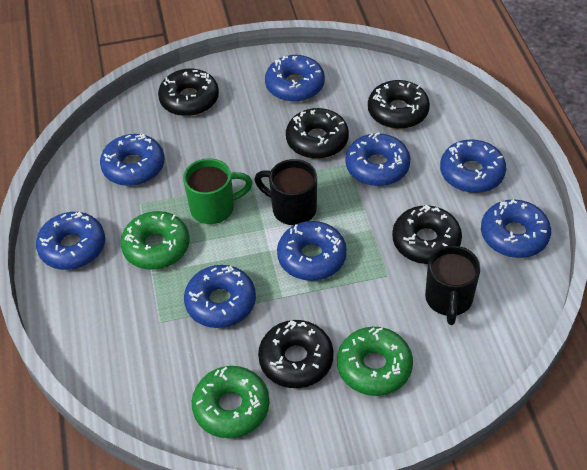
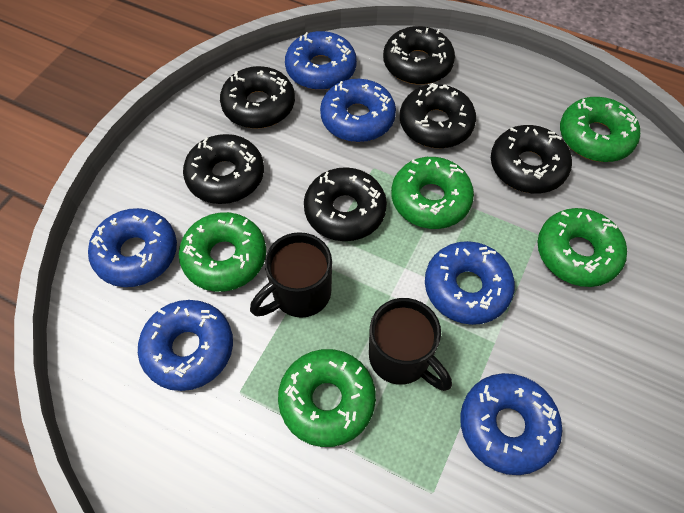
black donut: 5 -> 6
blue donut: 8 -> 6
green donut: 3 -> 5
green mug: 1 -> 0

